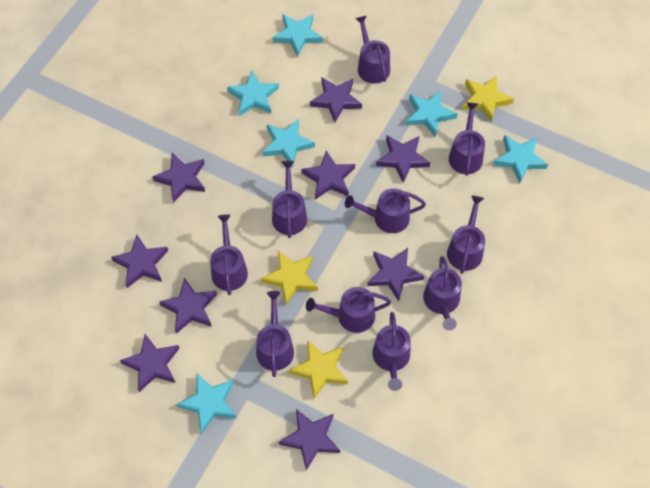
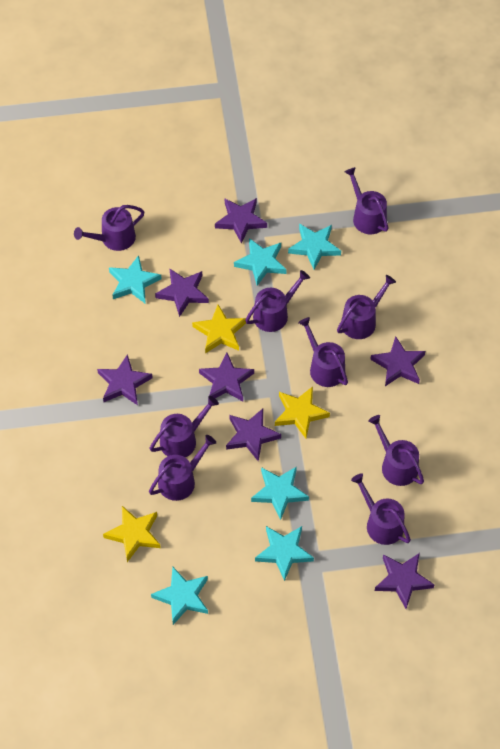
purple star: 9 -> 7
purple watering can: 10 -> 9

